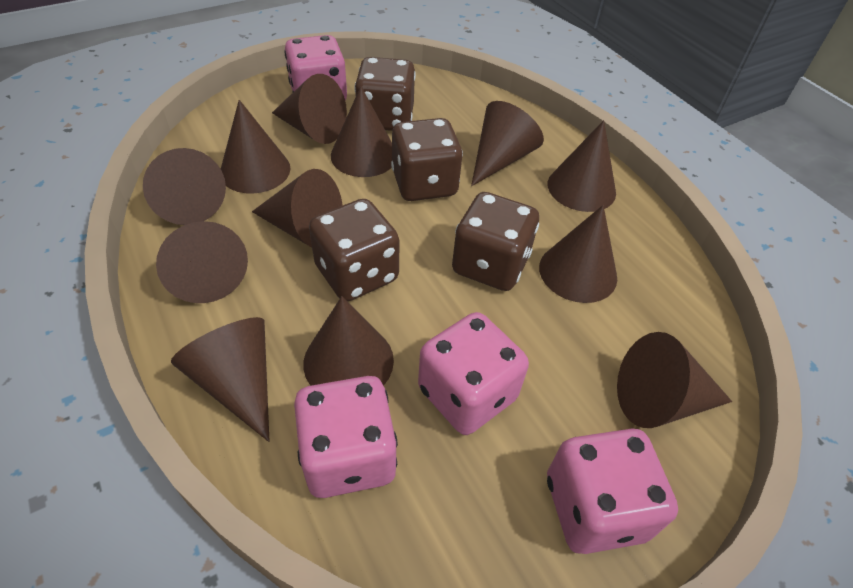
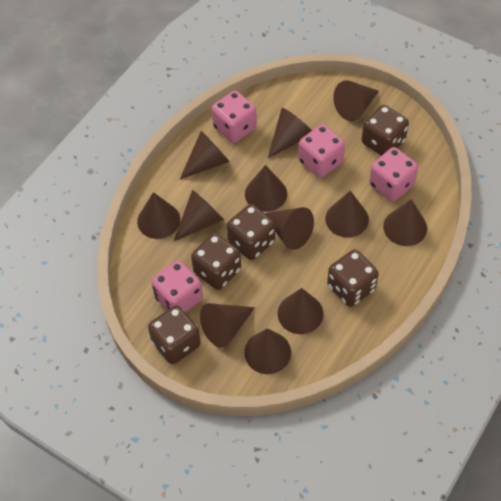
brown dice: 4 -> 5

